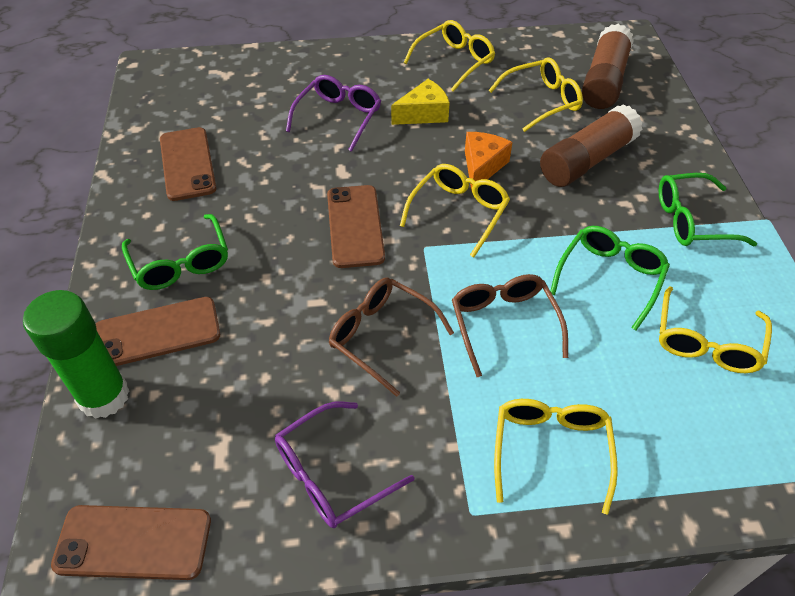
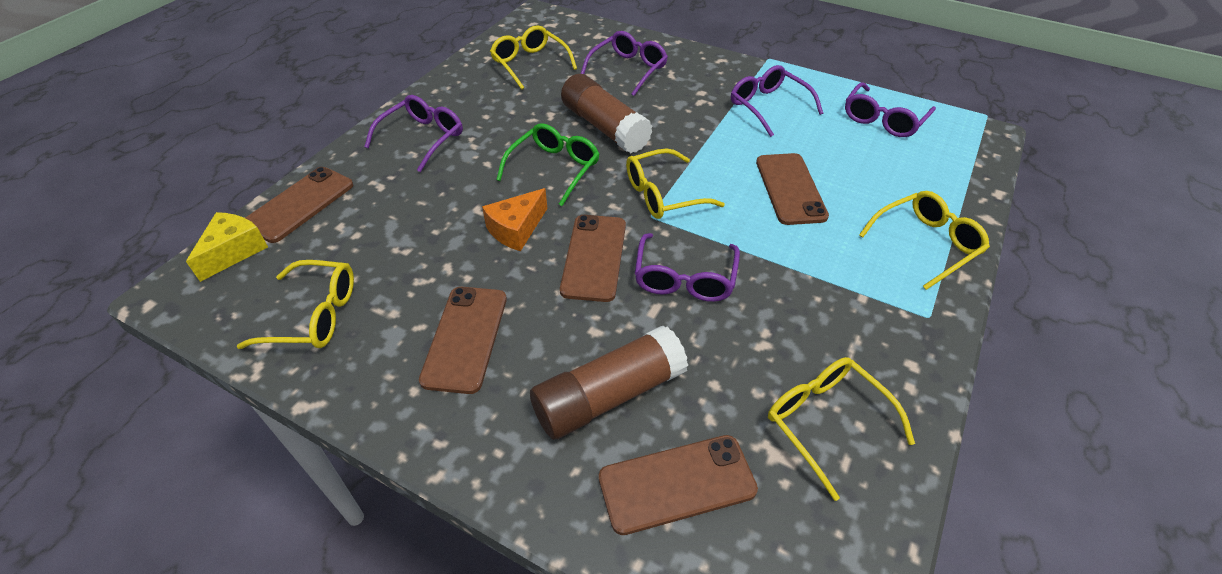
brown glasses: 2 -> 0
brown phone: 4 -> 5
green glasses: 3 -> 1
green glue stick: 1 -> 0
purple glasses: 2 -> 5

